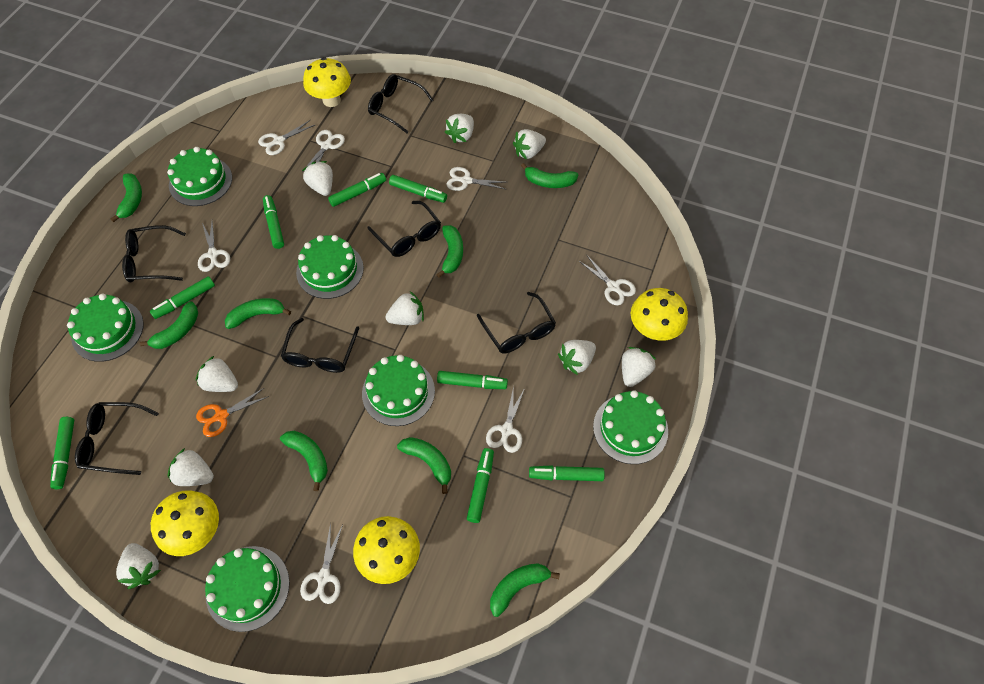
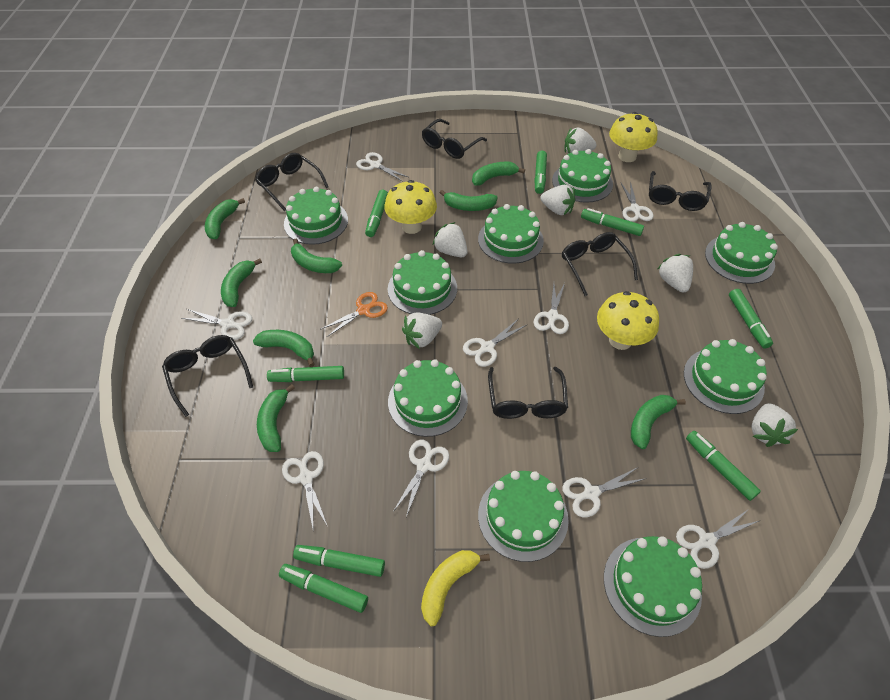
green cake: 6 -> 9
white scissors: 7 -> 9
white strawberry: 9 -> 6
yellow banana: 0 -> 1
yellow mushroom: 4 -> 3

